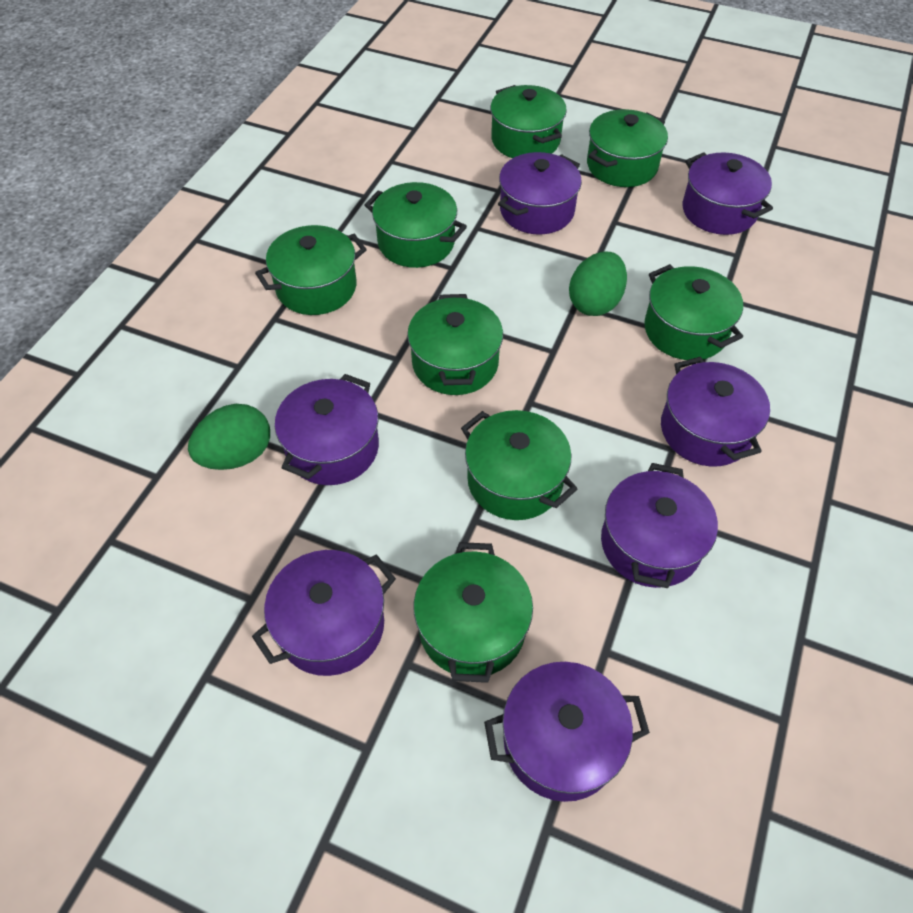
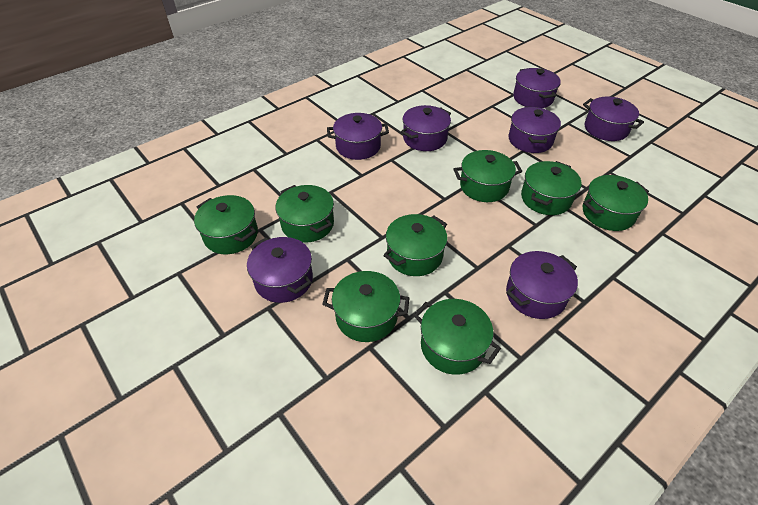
green egg: 2 -> 0

